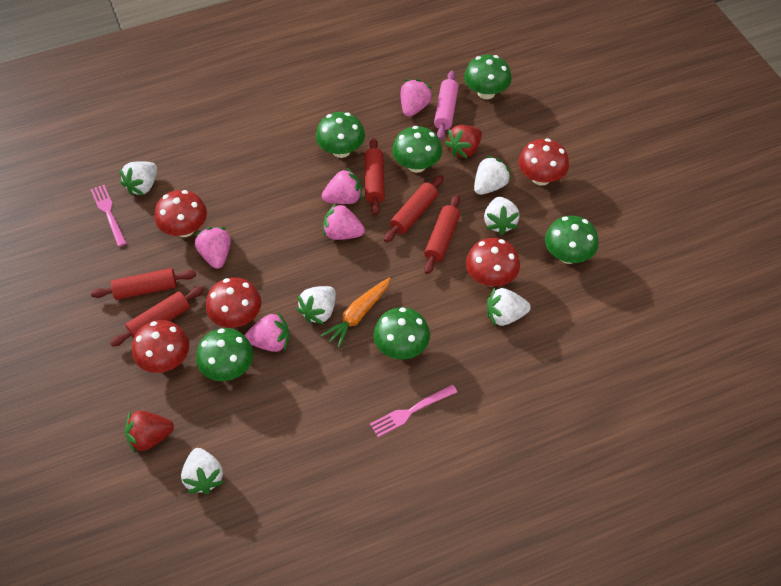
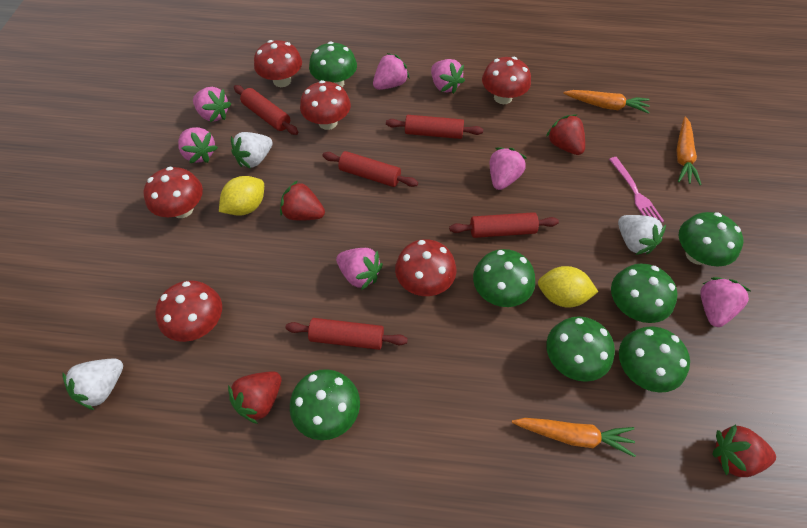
green mushroom: 6 -> 7
orange carrot: 1 -> 3
pink fork: 2 -> 1
pink rolling pin: 1 -> 0
pink strawberry: 5 -> 7
red mushroom: 5 -> 6
red strawberry: 2 -> 4
white strawberry: 6 -> 3
yellow lemon: 0 -> 2

